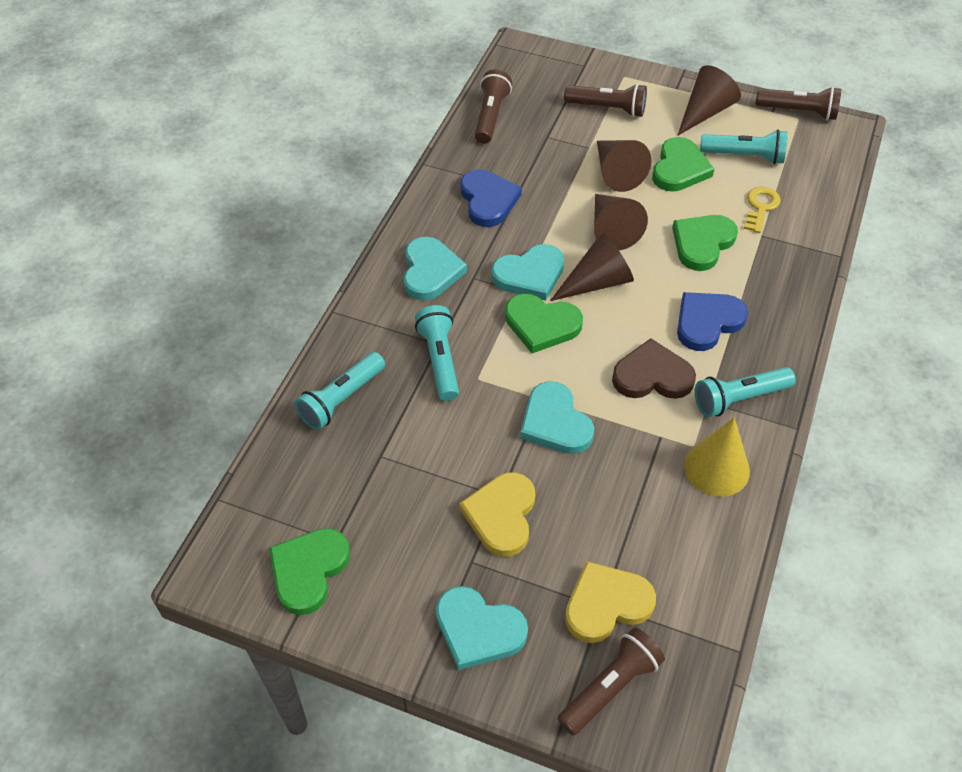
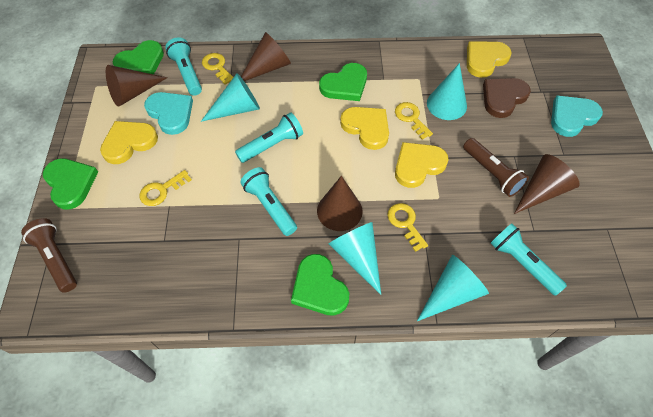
blue heart: 2 -> 0
brown flashlight: 4 -> 2
turquoise cone: 0 -> 4
turquoise heart: 4 -> 2
yellow cone: 1 -> 0
yellow heart: 2 -> 4
yellow key: 1 -> 4

